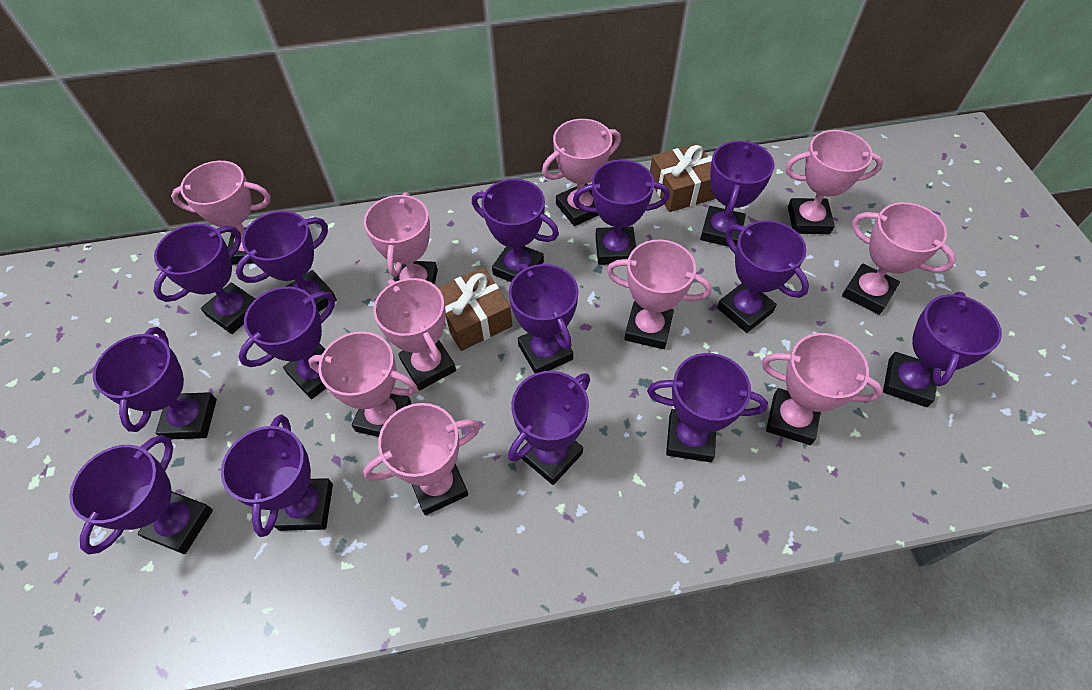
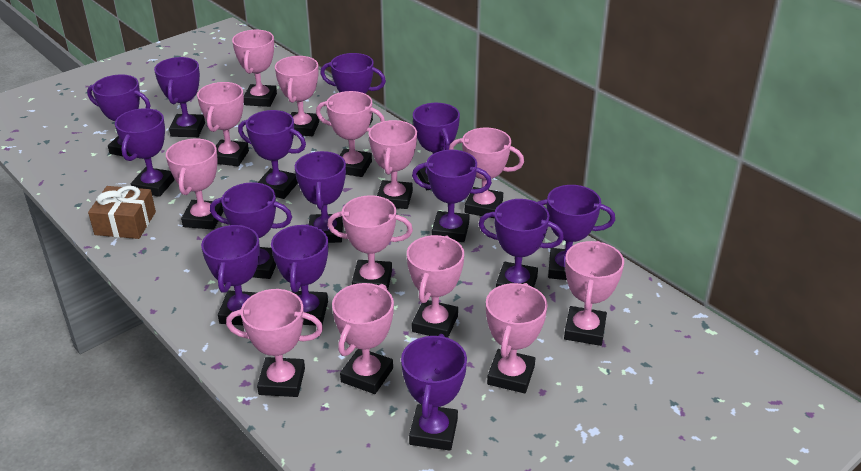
brown gift: 2 -> 1
pink trophy: 10 -> 13

